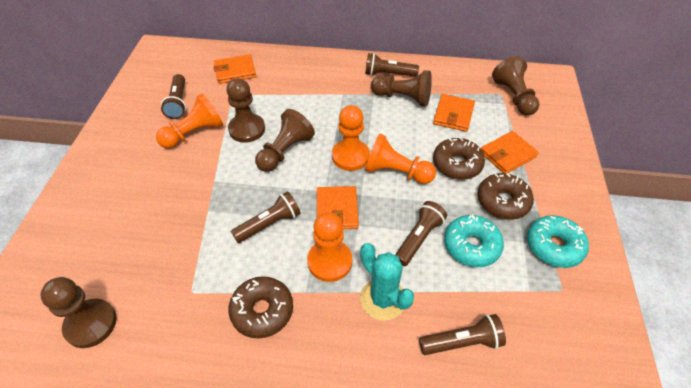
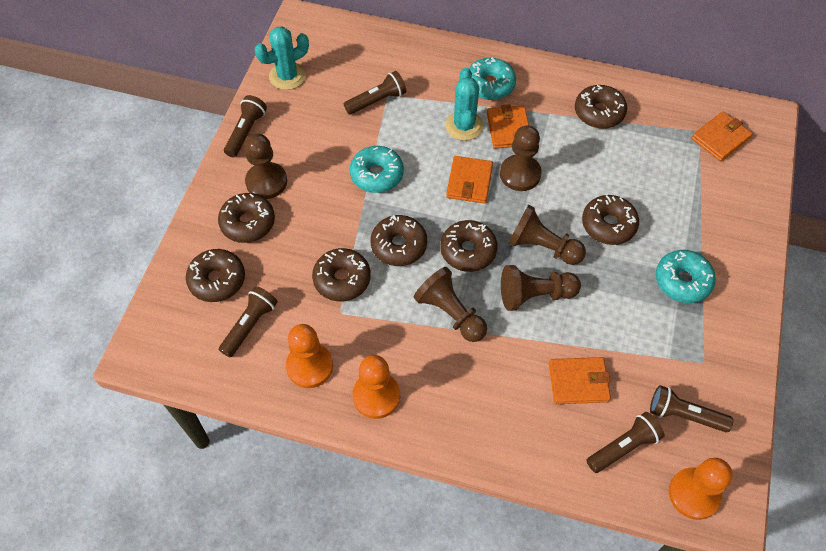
brown donut: 3 -> 7
orange pawn: 4 -> 3
turquoise cactus: 1 -> 2
turquoise donut: 2 -> 3

